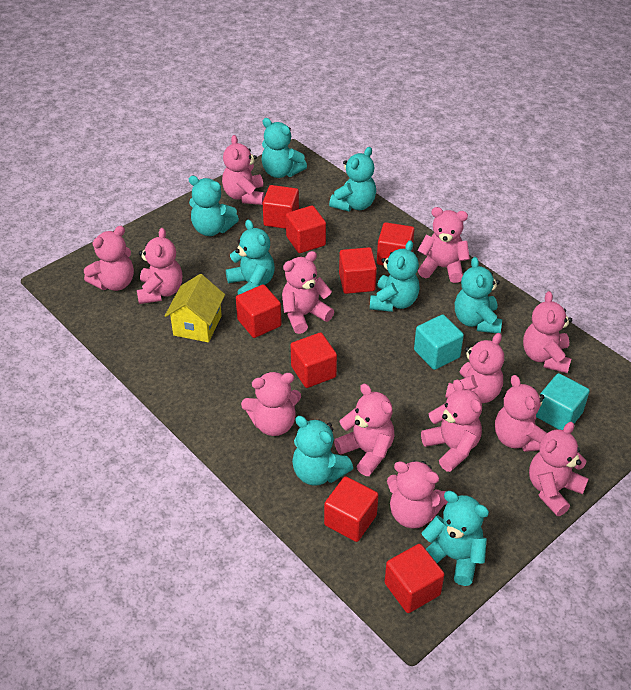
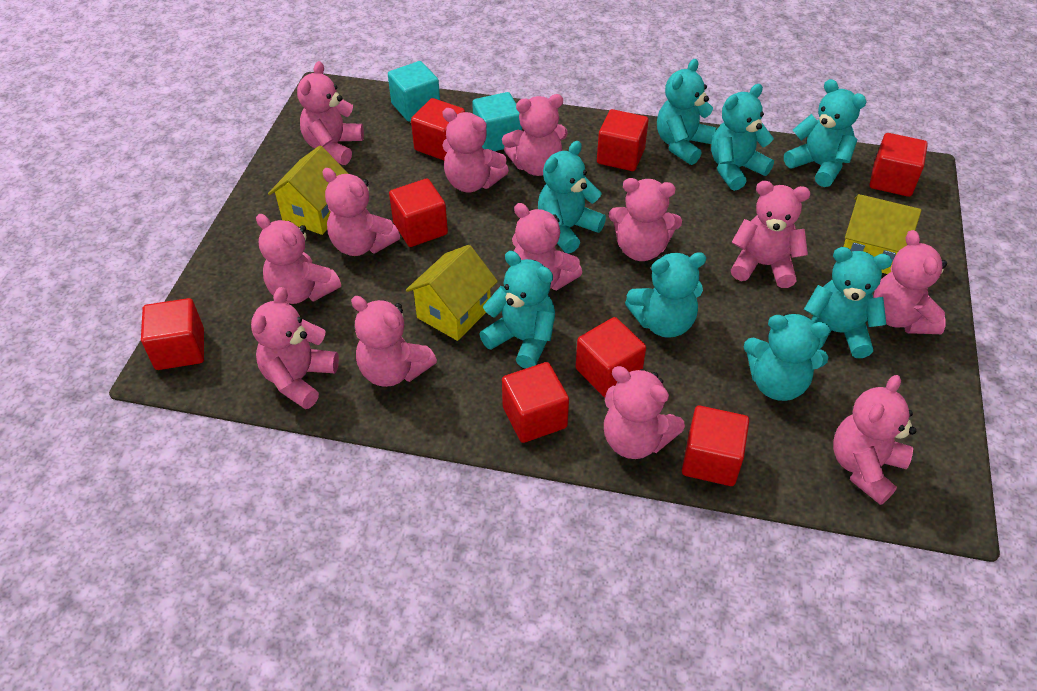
yellow house: 1 -> 3

